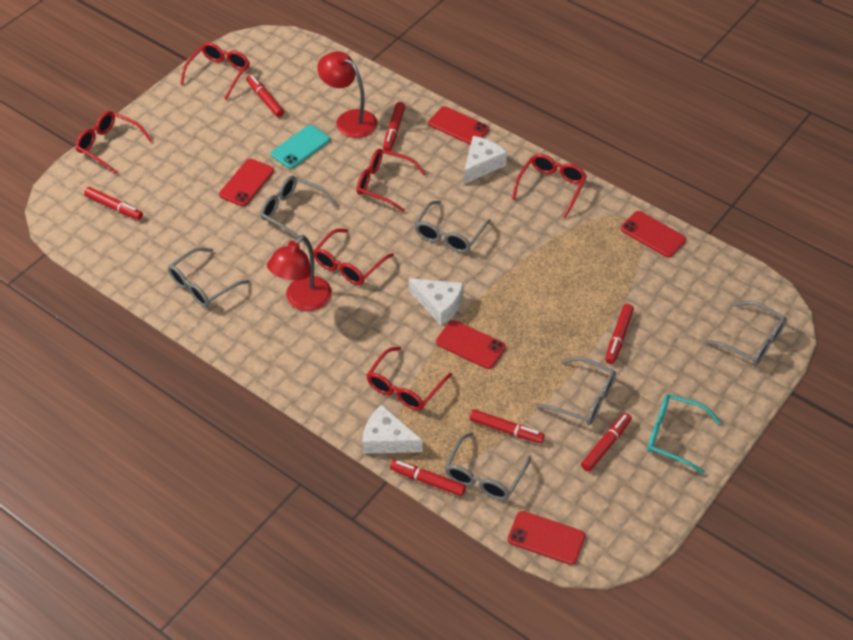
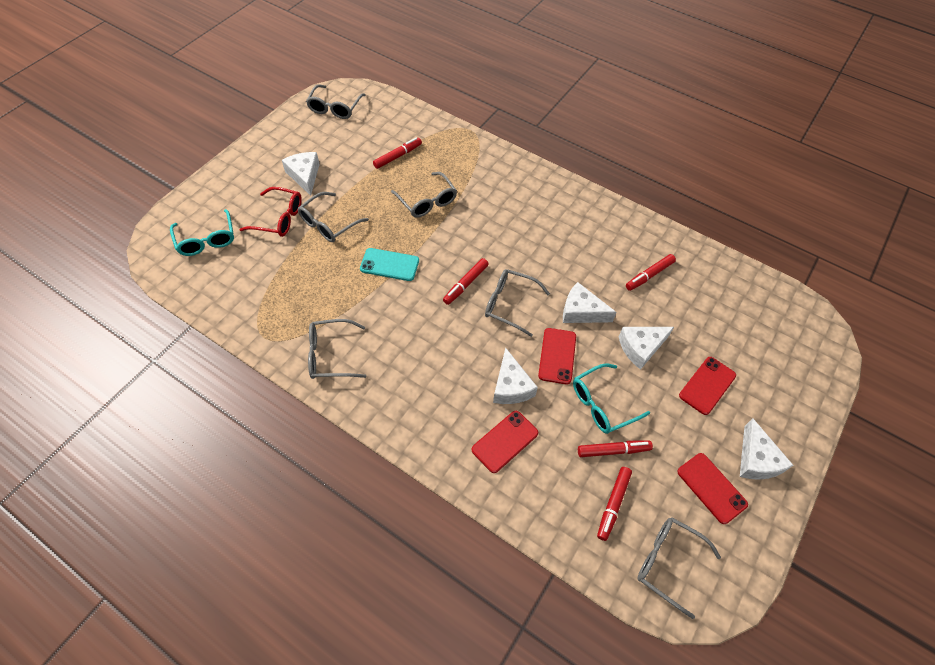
red glasses: 6 -> 1
red lamp: 2 -> 0
red marker: 7 -> 5
red phone: 5 -> 4
turquoise glasses: 1 -> 2
white cheese: 3 -> 5

